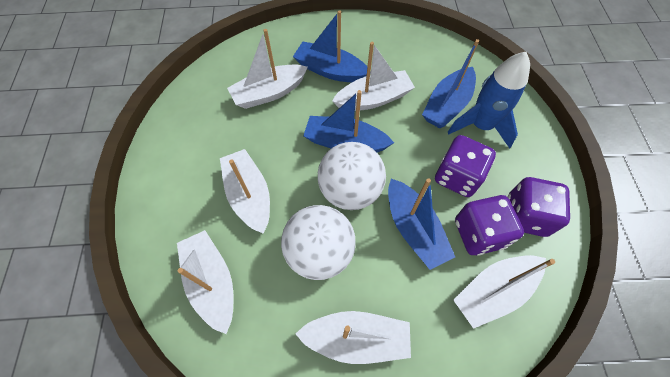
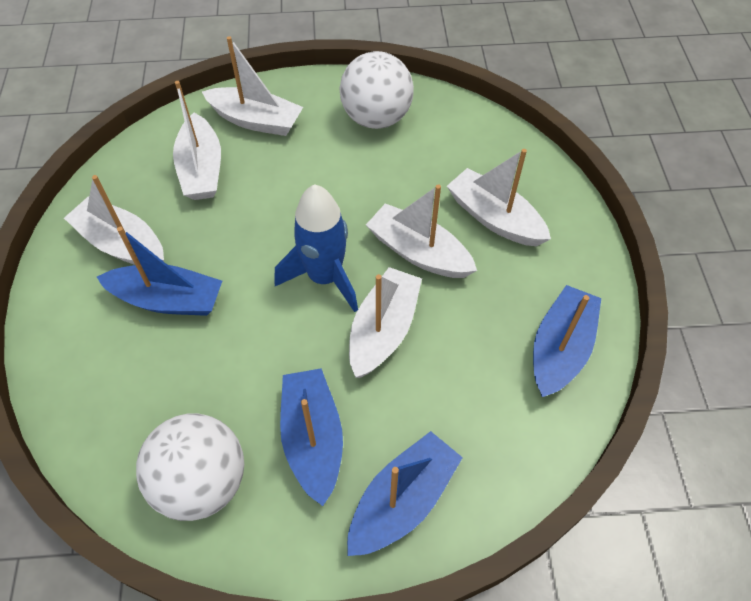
purple dice: 3 -> 0

